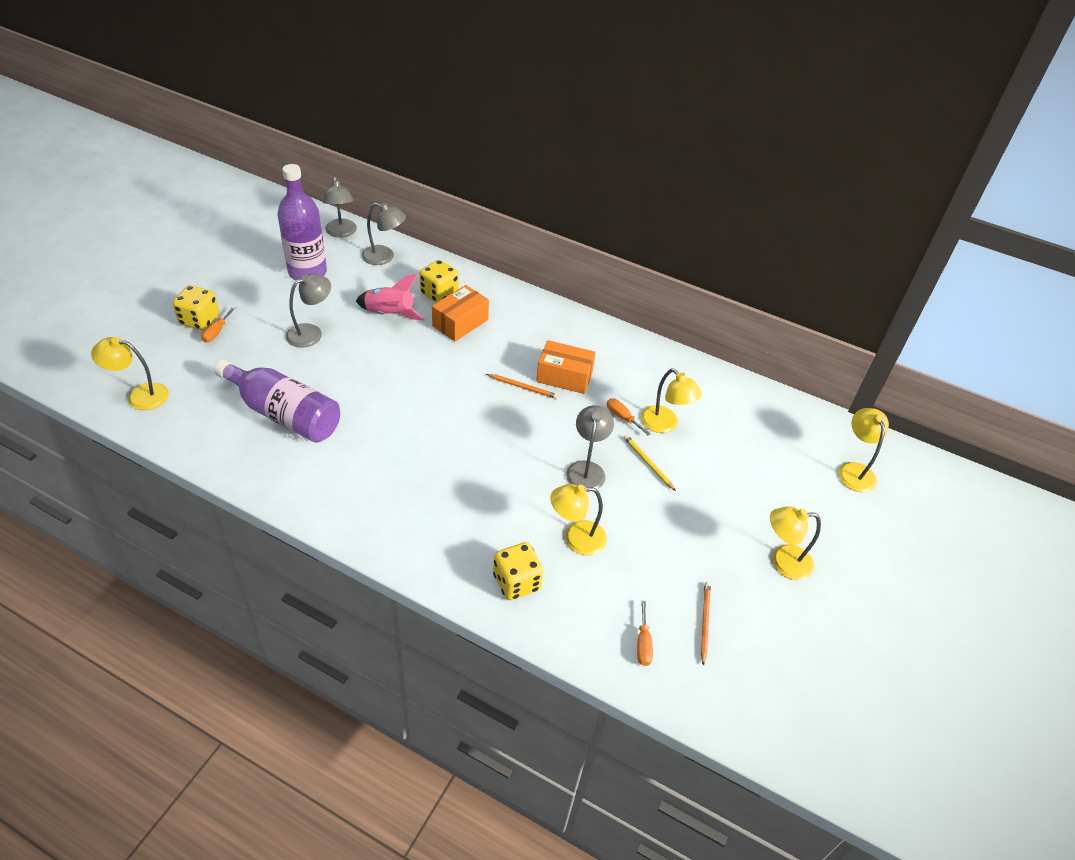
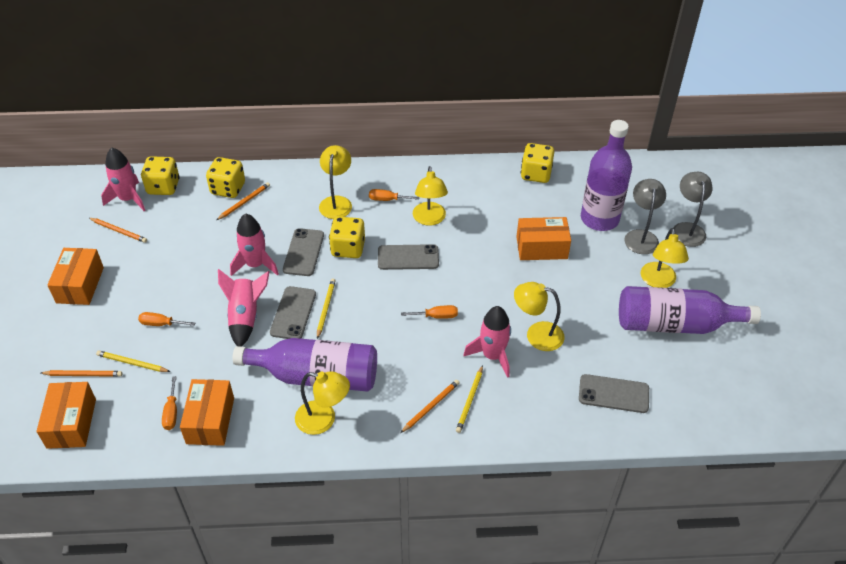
grey lamp: 4 -> 2
grey phone: 0 -> 4
orange box: 2 -> 4
orange pencil: 2 -> 4
orange screwdriver: 3 -> 4
pink rocket: 1 -> 4
purple bottle: 2 -> 3
yellow dice: 3 -> 4
yellow pencil: 1 -> 3

